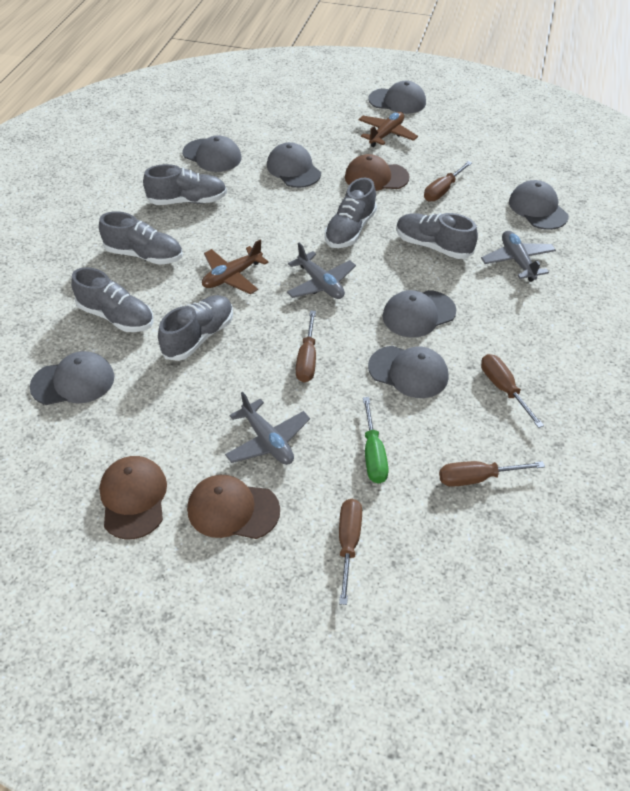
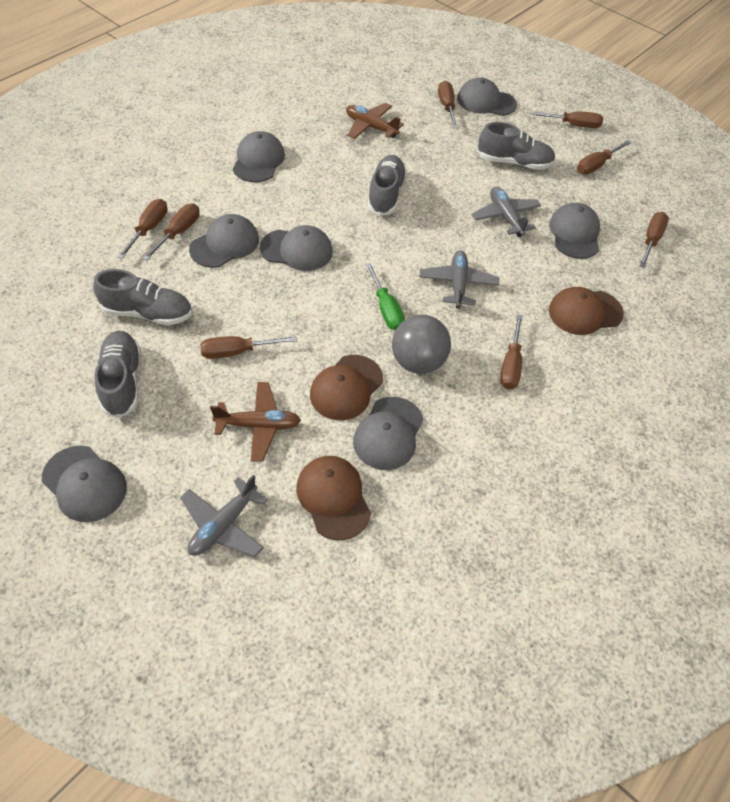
brown screwdriver: 5 -> 8
grey ball: 0 -> 1
grey shoe: 6 -> 4

